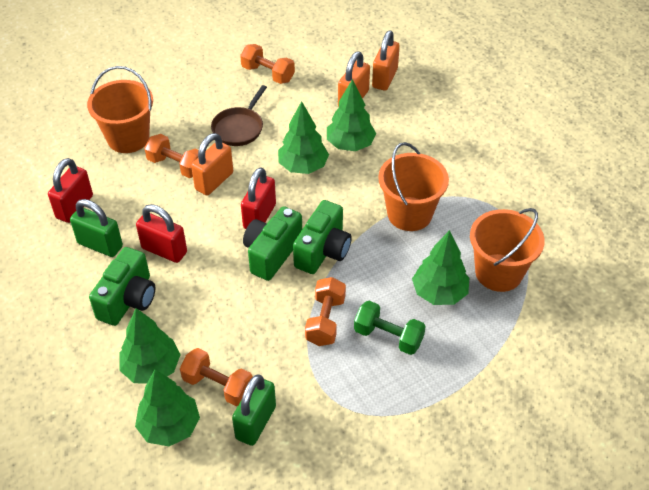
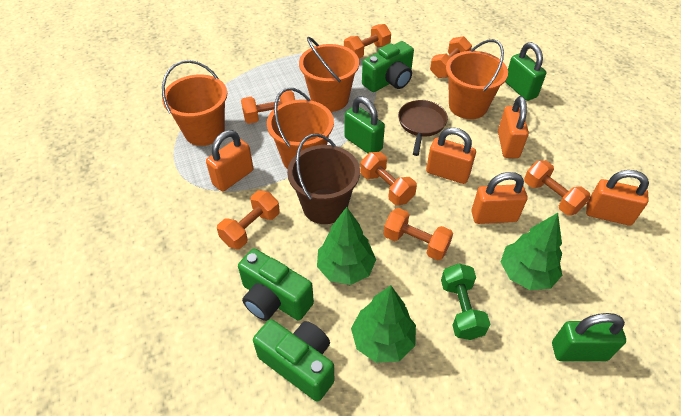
brown bucket: 0 -> 1
green padlock: 2 -> 3
green tree: 5 -> 3
orange bucket: 3 -> 4
orange dumbbell: 4 -> 7
orange padlock: 3 -> 5
red padlock: 3 -> 0

